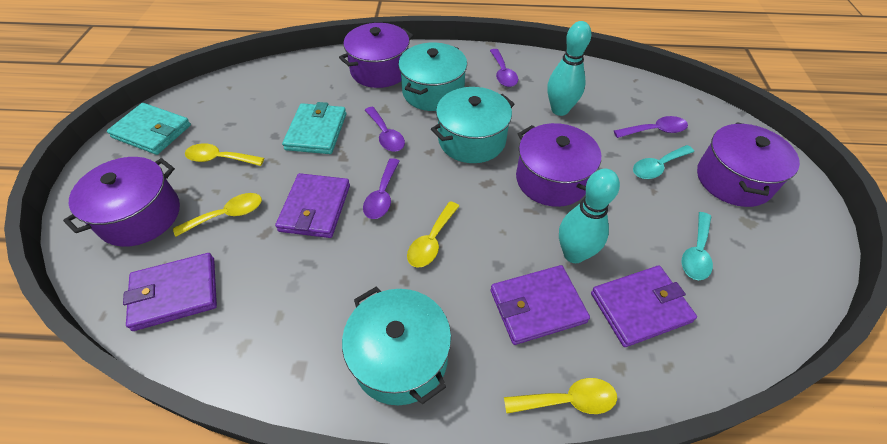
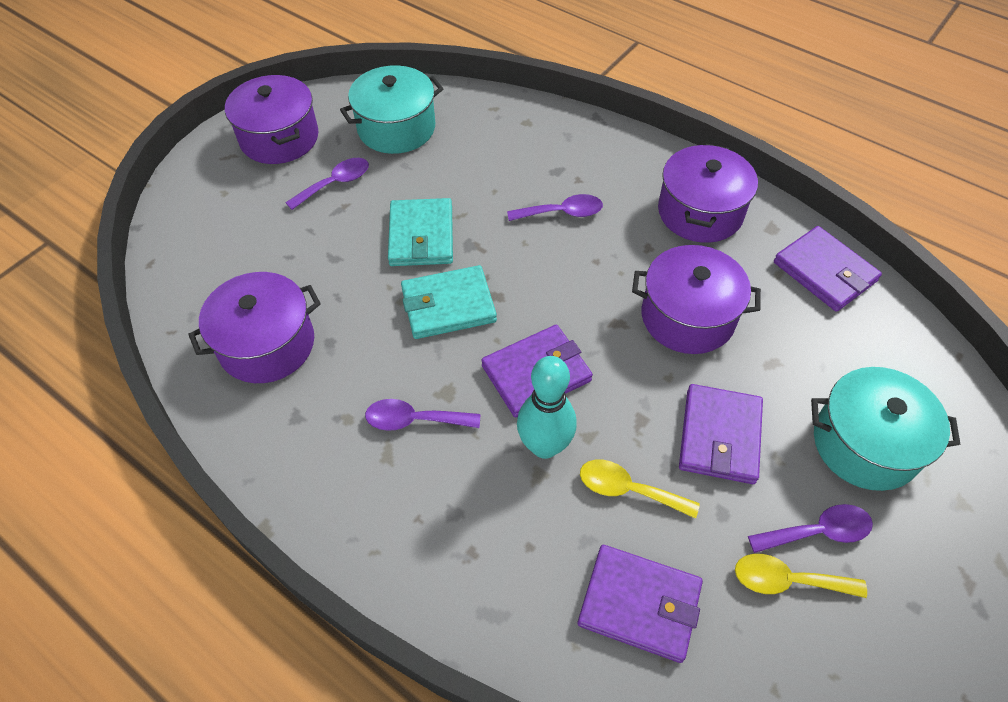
turquoise bowling pin: 2 -> 1
turquoise pot: 3 -> 2
turquoise spoon: 2 -> 0
yellow spoon: 4 -> 2

